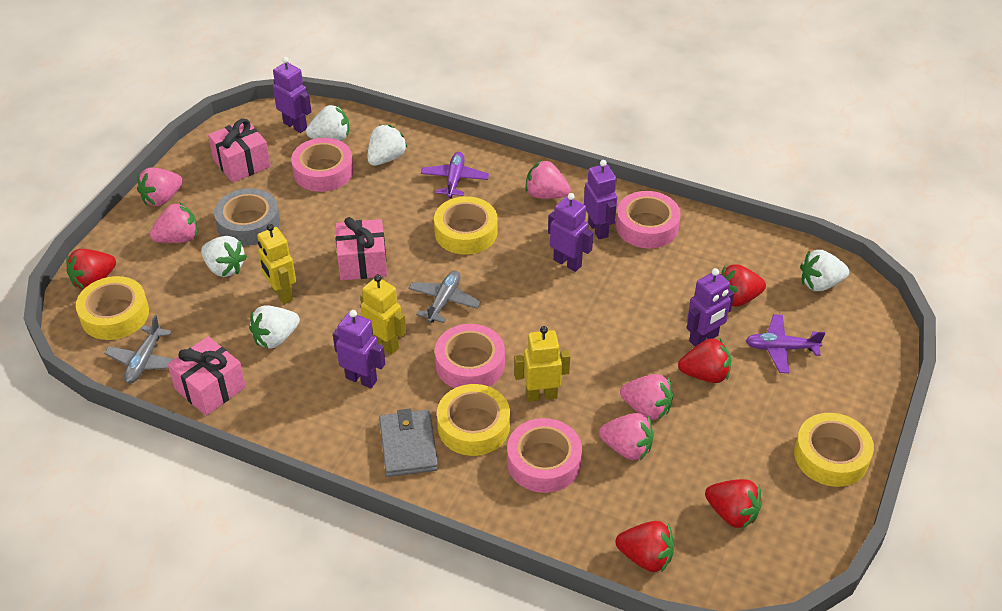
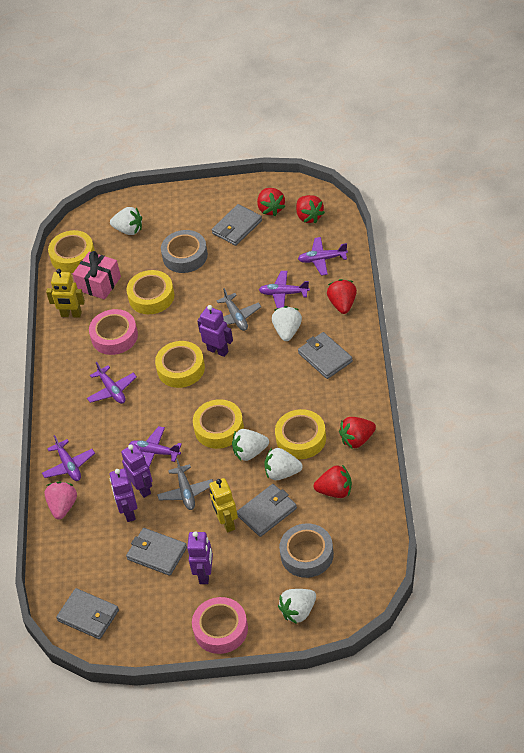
grey tape: 1 -> 2
grey wallet: 1 -> 5
pink gift: 3 -> 1
pink strawberry: 5 -> 1
pink tape: 4 -> 2
purple plane: 2 -> 5
purple robot: 5 -> 4
yellow robot: 3 -> 2
yellow tape: 4 -> 5

